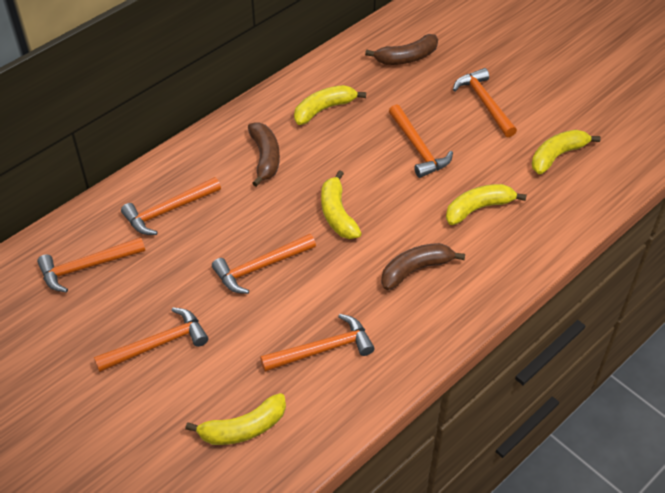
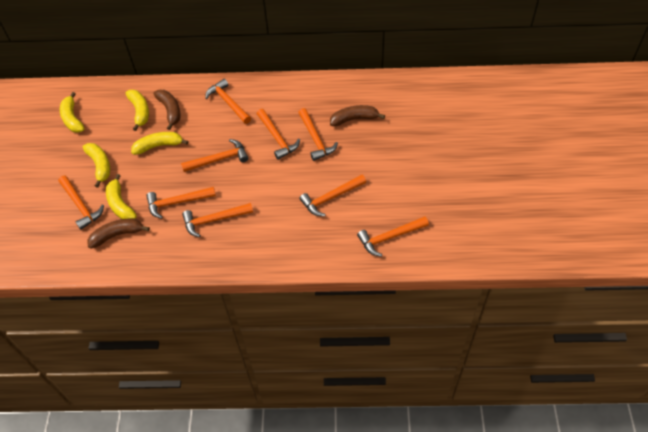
orange hammer: 7 -> 9

